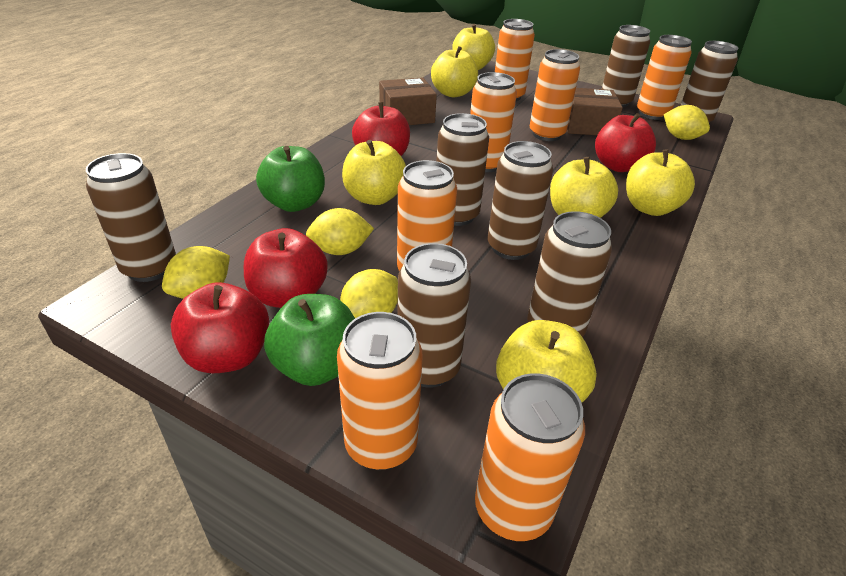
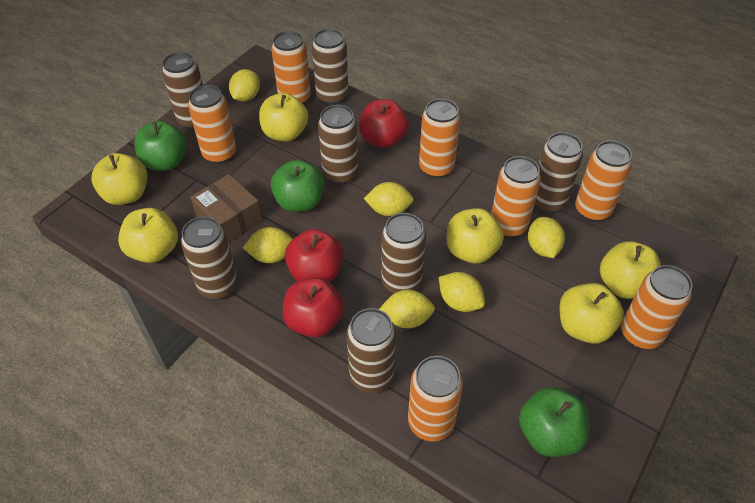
brown box: 2 -> 1
green apple: 2 -> 3
red apple: 4 -> 3
yellow lemon: 4 -> 6

